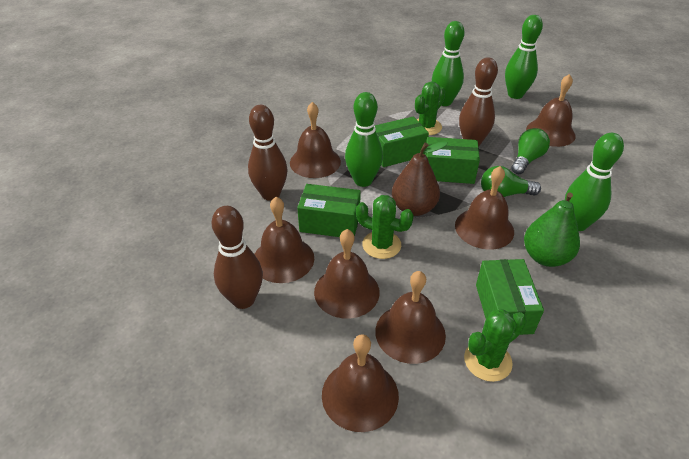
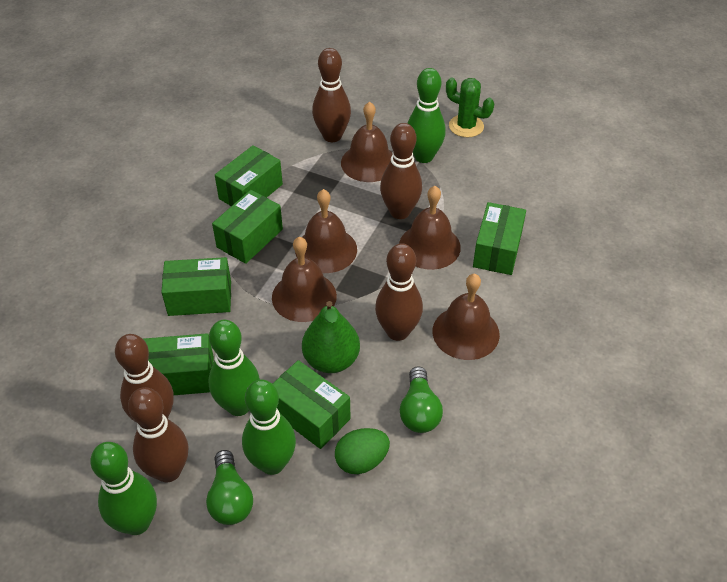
brown bell: 7 -> 5
brown bowling pin: 3 -> 5
brown pear: 1 -> 0
green box: 4 -> 6
green cactus: 3 -> 1
green egg: 0 -> 1

